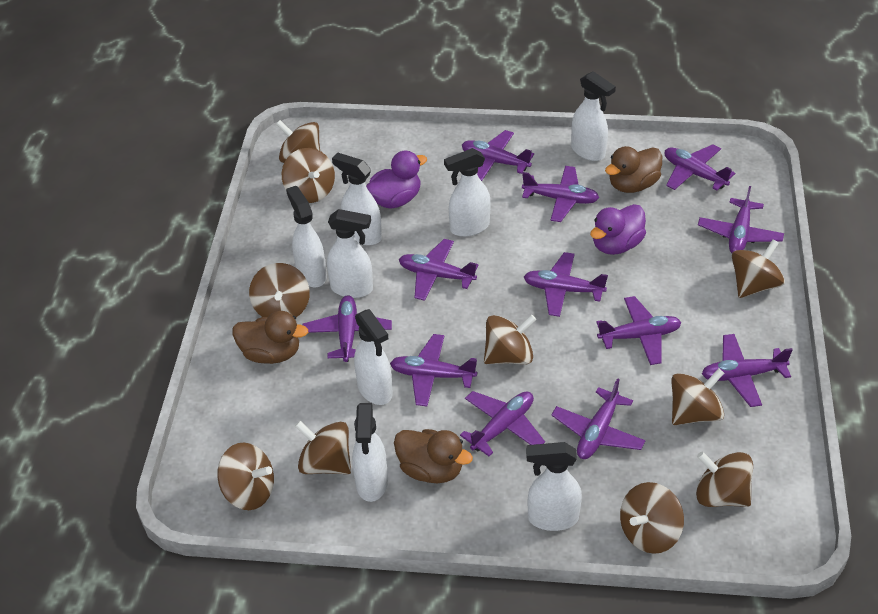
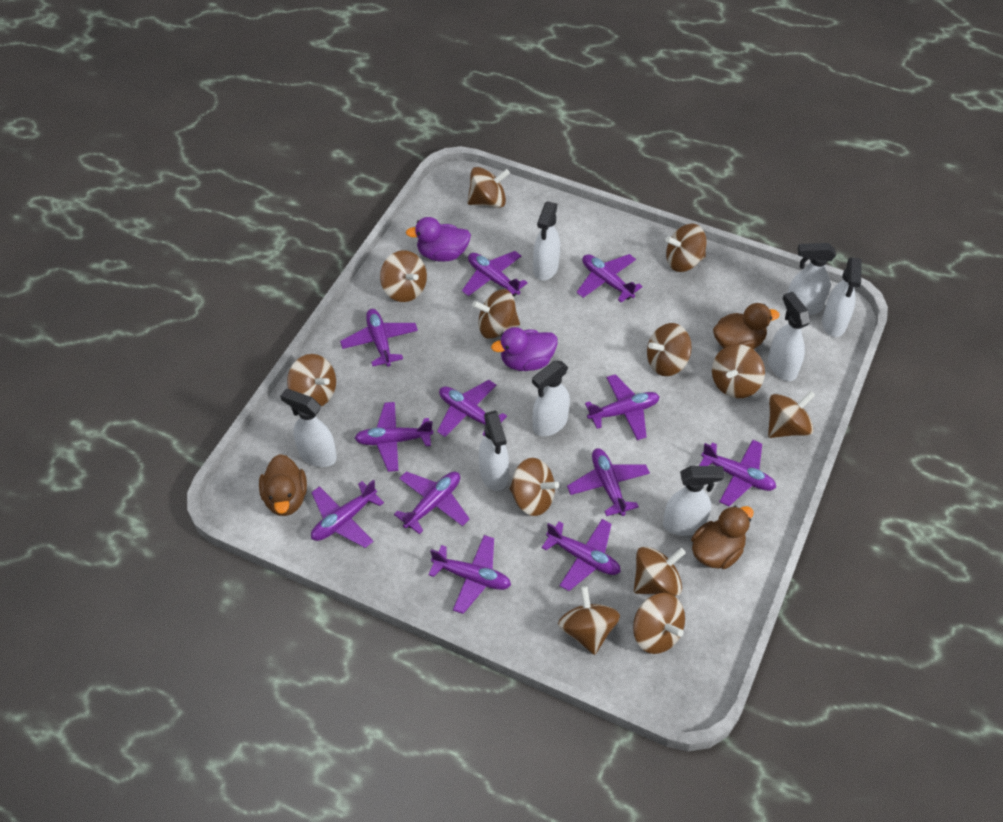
brown spinning top: 10 -> 12

